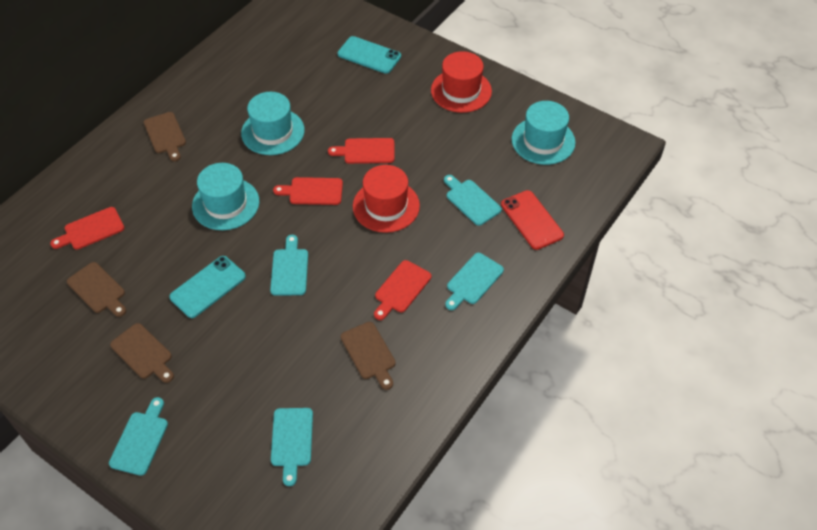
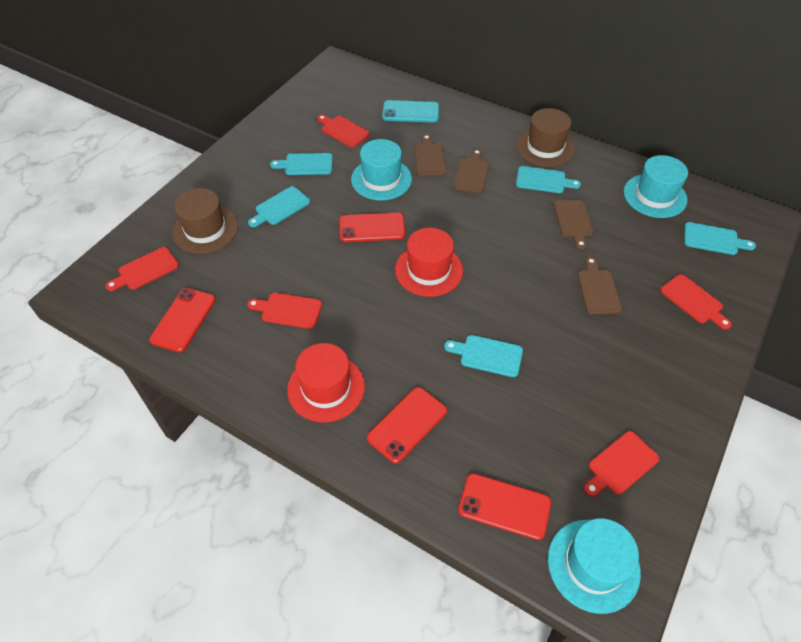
brown hat: 0 -> 2
red cutting board: 4 -> 5
red phone: 1 -> 4
turquoise phone: 2 -> 1

